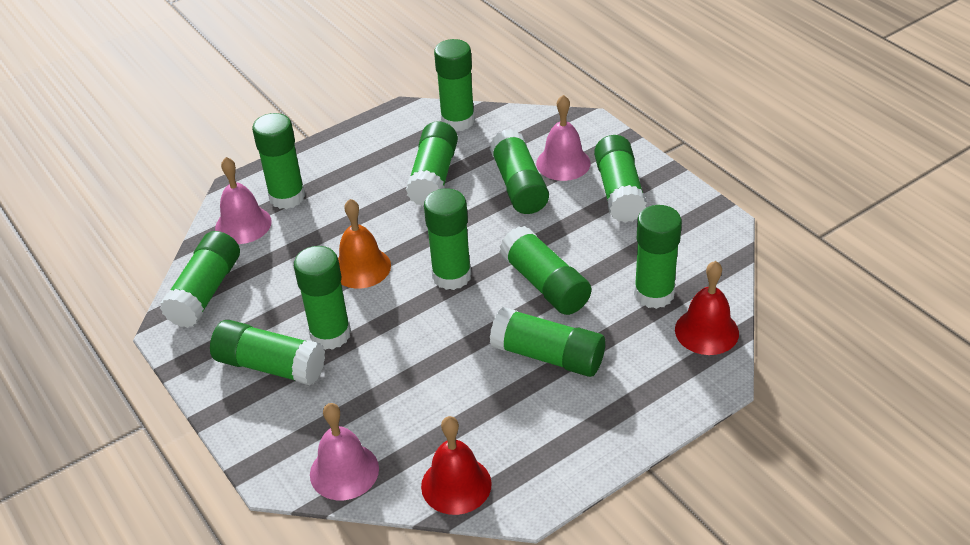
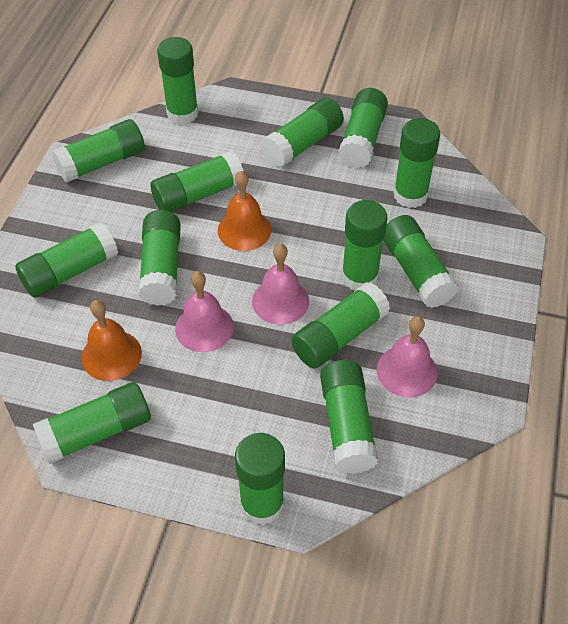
green glue stick: 12 -> 14
orange bell: 1 -> 2
red bell: 2 -> 0

